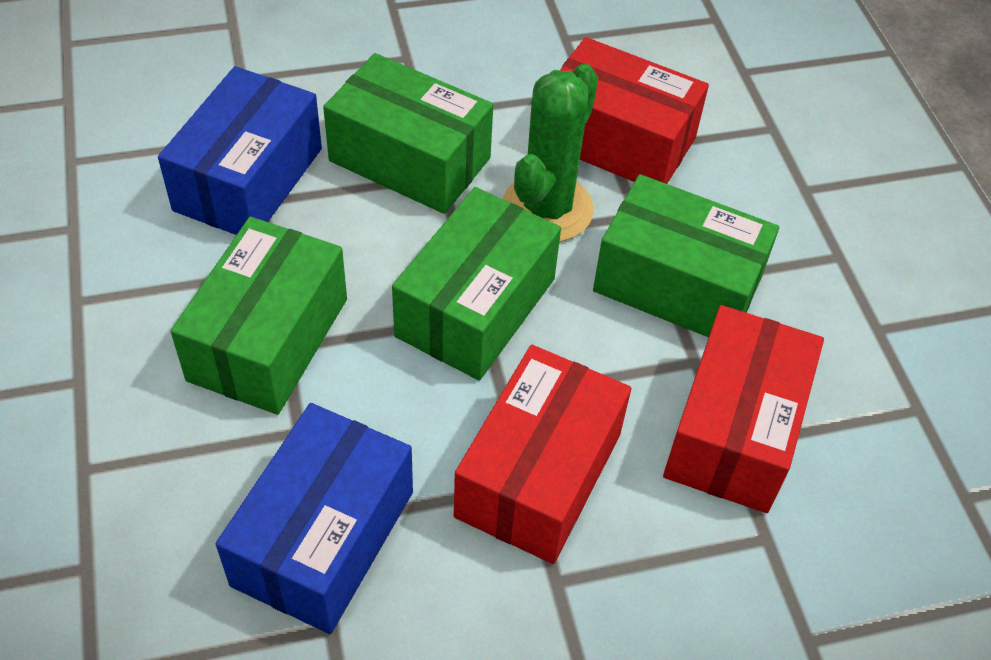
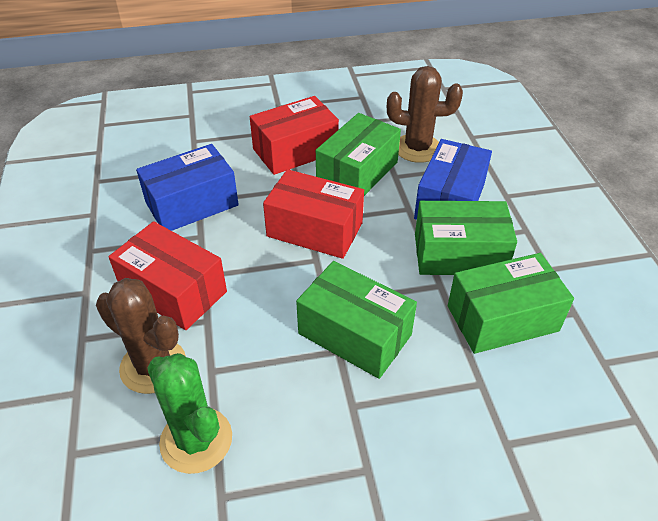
brown cactus: 0 -> 2

